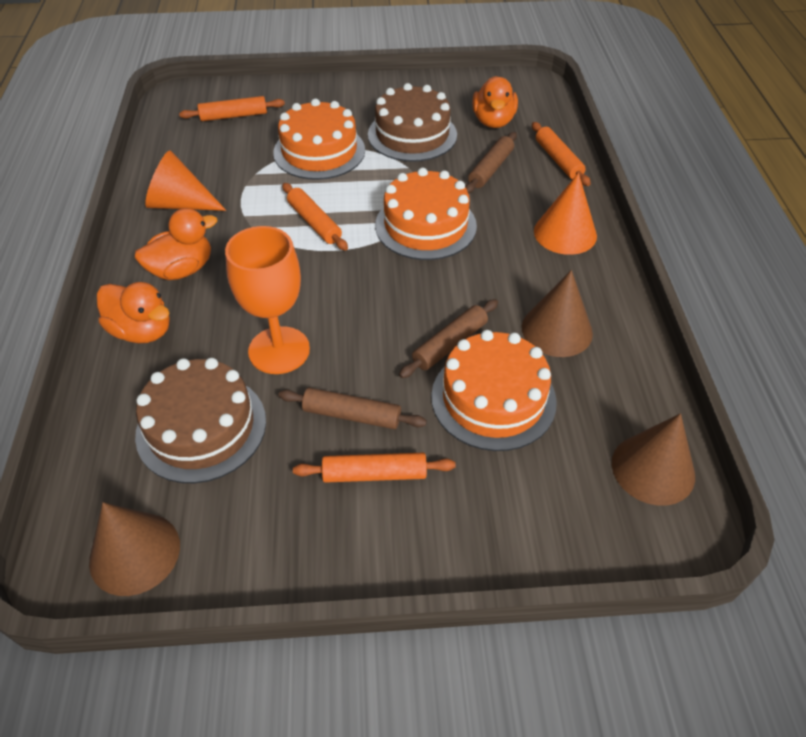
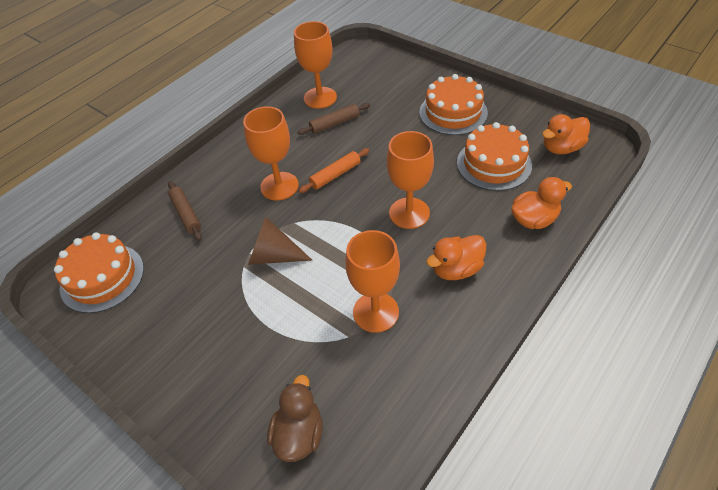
brown cake: 2 -> 0
brown cone: 3 -> 1
brown duck: 0 -> 1
brown rolling pin: 3 -> 2
orange cone: 2 -> 0
orange goblet: 1 -> 4
orange rolling pin: 4 -> 1

